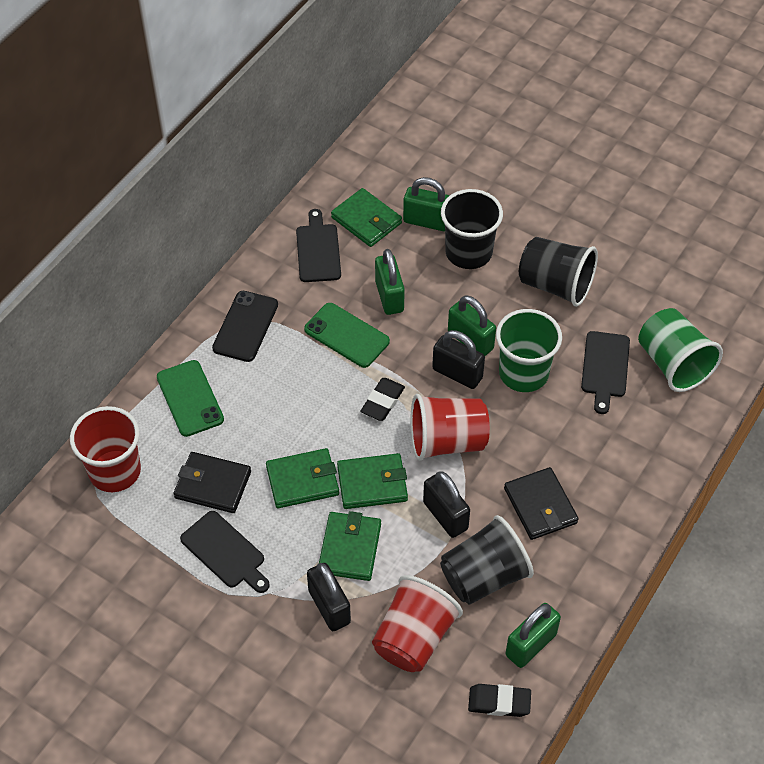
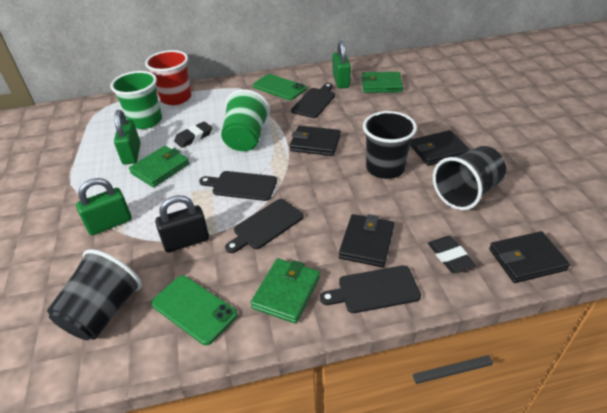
black cutting board: 3 -> 4
black padlock: 3 -> 1
black phone: 1 -> 0
black wallet: 2 -> 4
green padlock: 4 -> 3
green wallet: 4 -> 3
red cup: 3 -> 1

